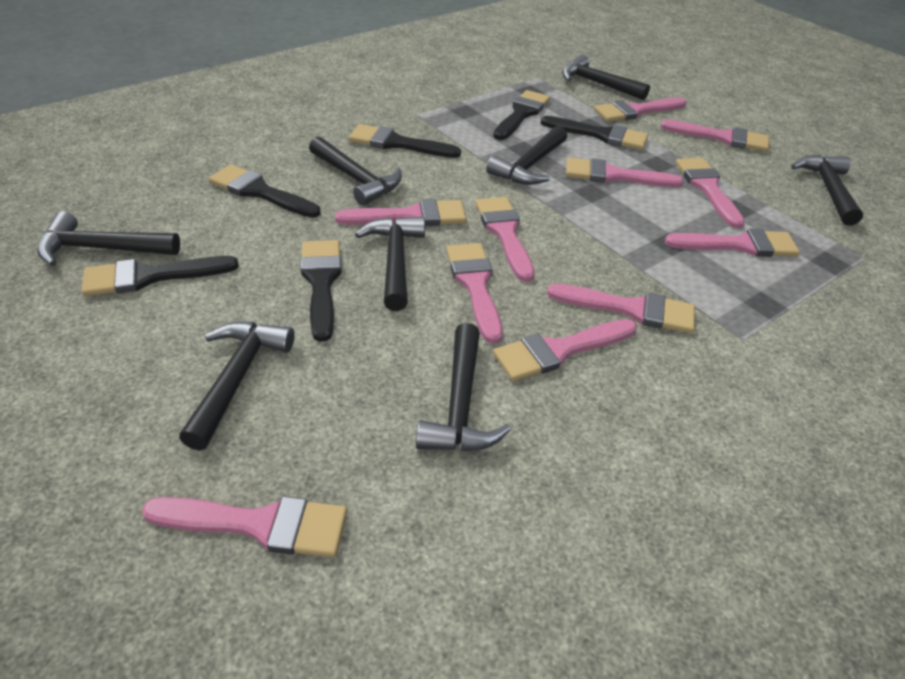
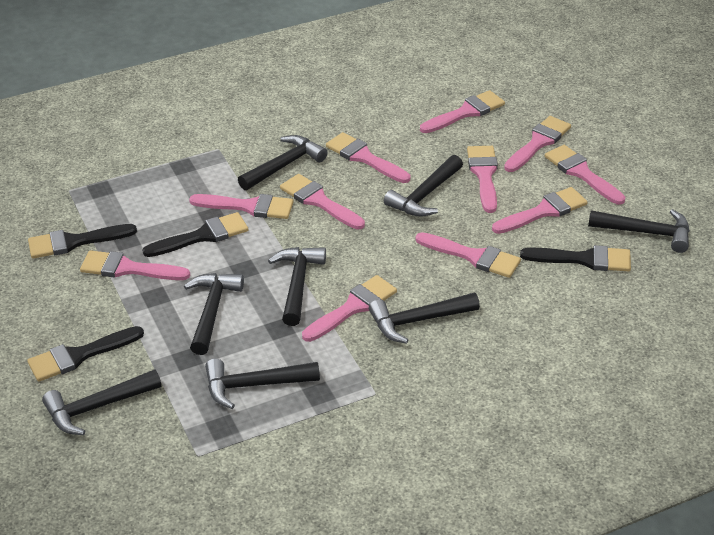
black brush: 6 -> 4

